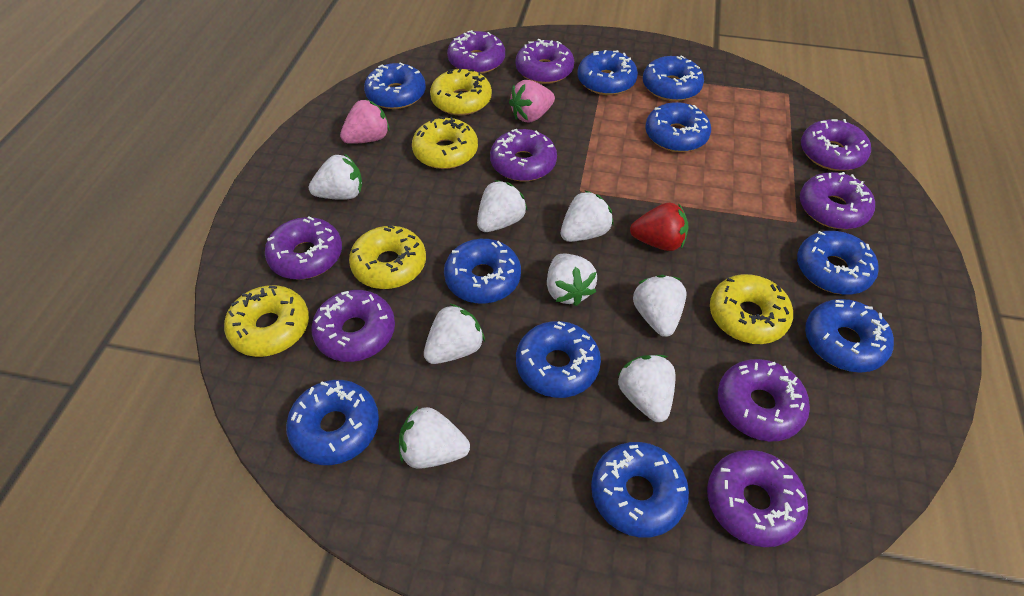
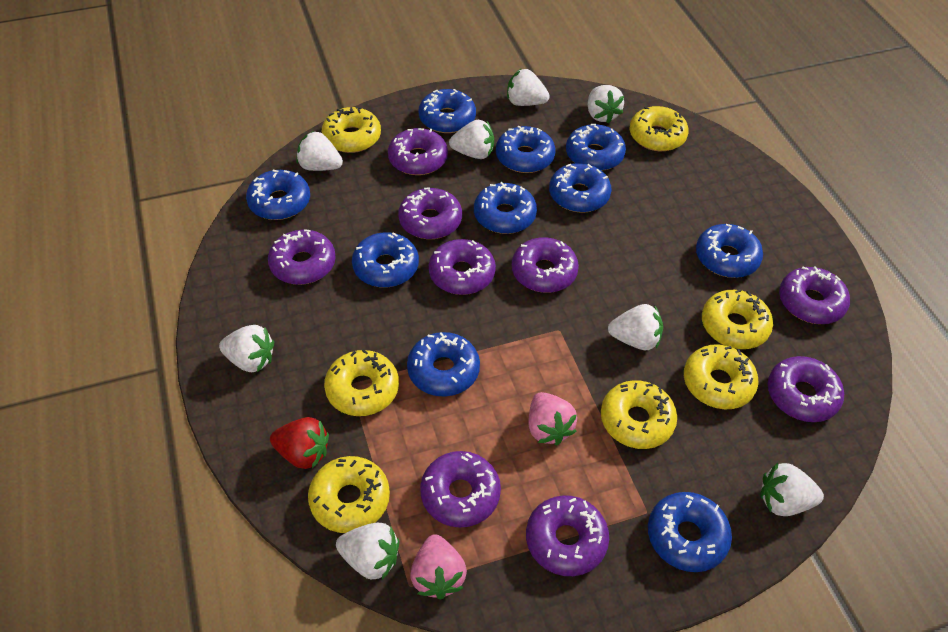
yellow donut: 5 -> 7

